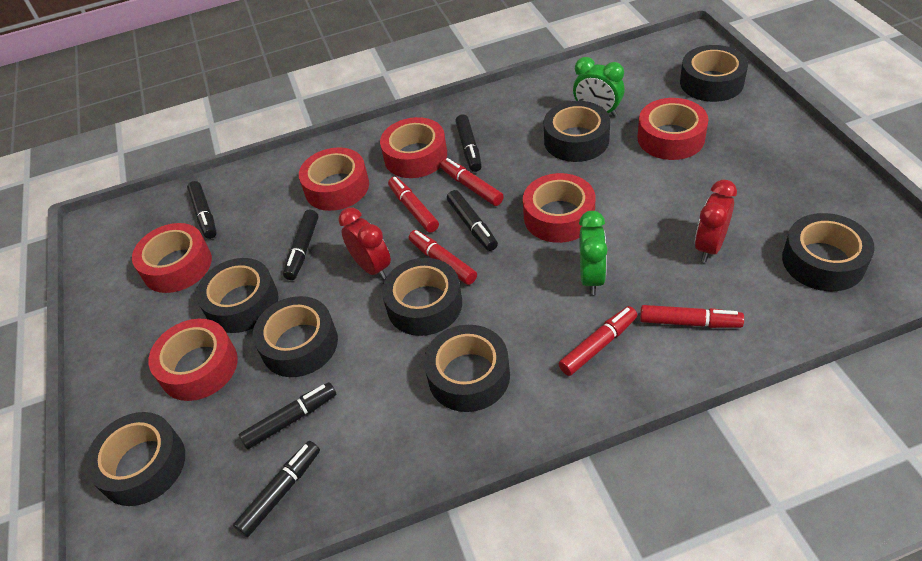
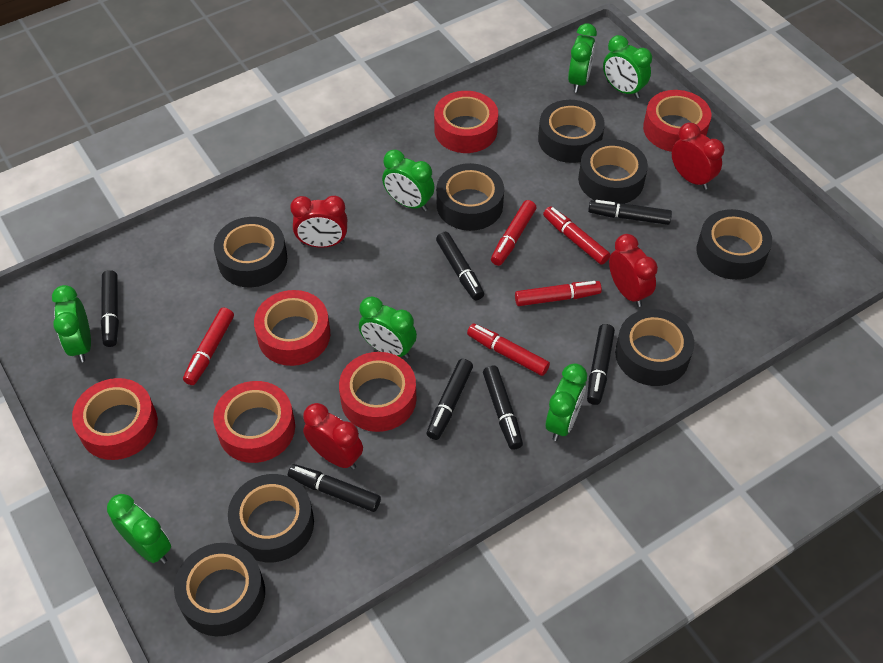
black marker: 6 -> 7
green clock: 2 -> 7
red clock: 2 -> 4

